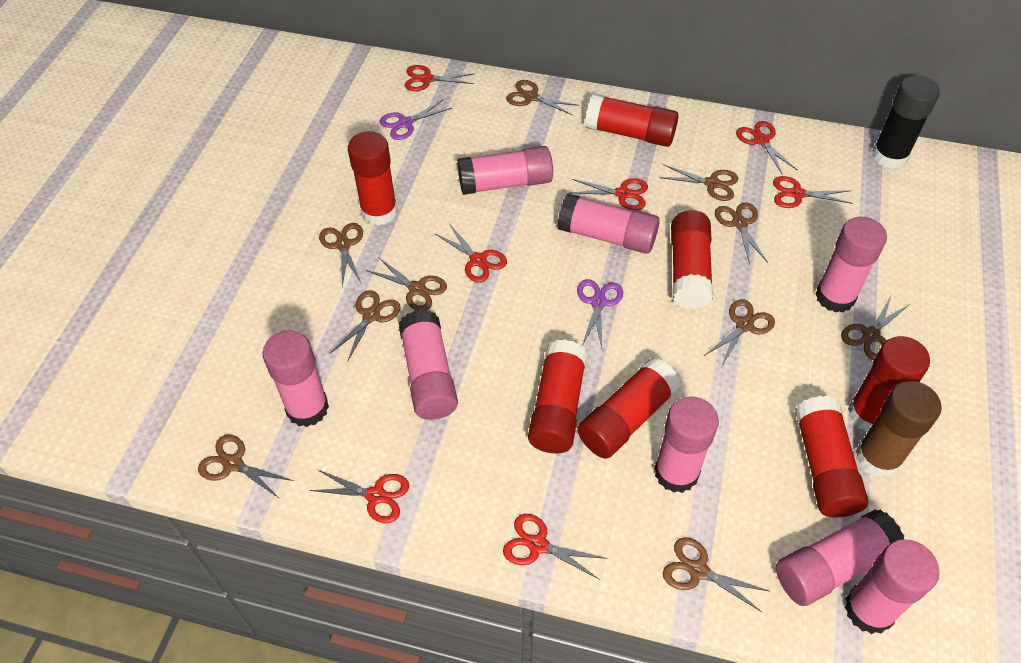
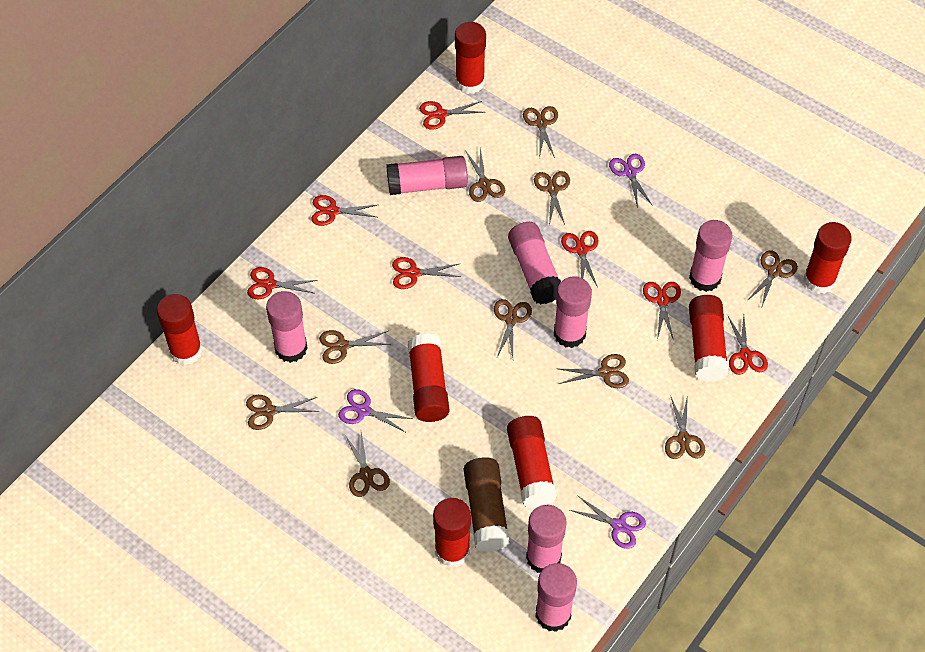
black glue stick: 1 -> 0
pink glue stick: 8 -> 7
purple scissors: 2 -> 3

